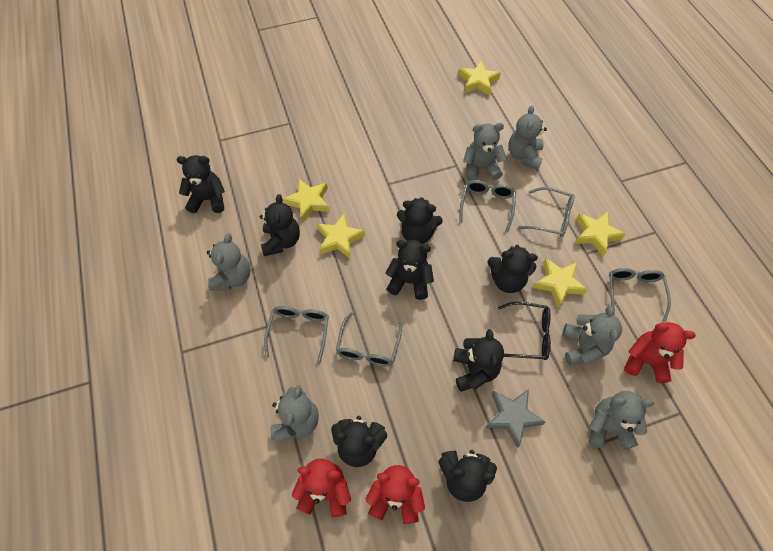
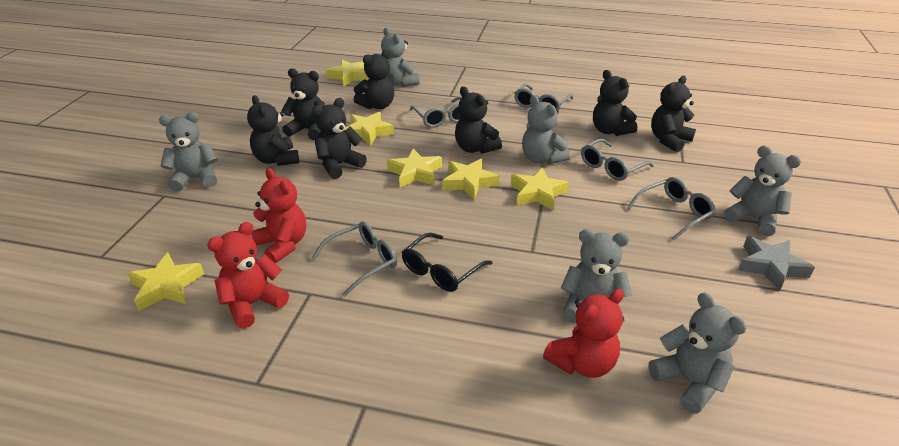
black teddy bear: 8 -> 7
yellow star: 5 -> 6

